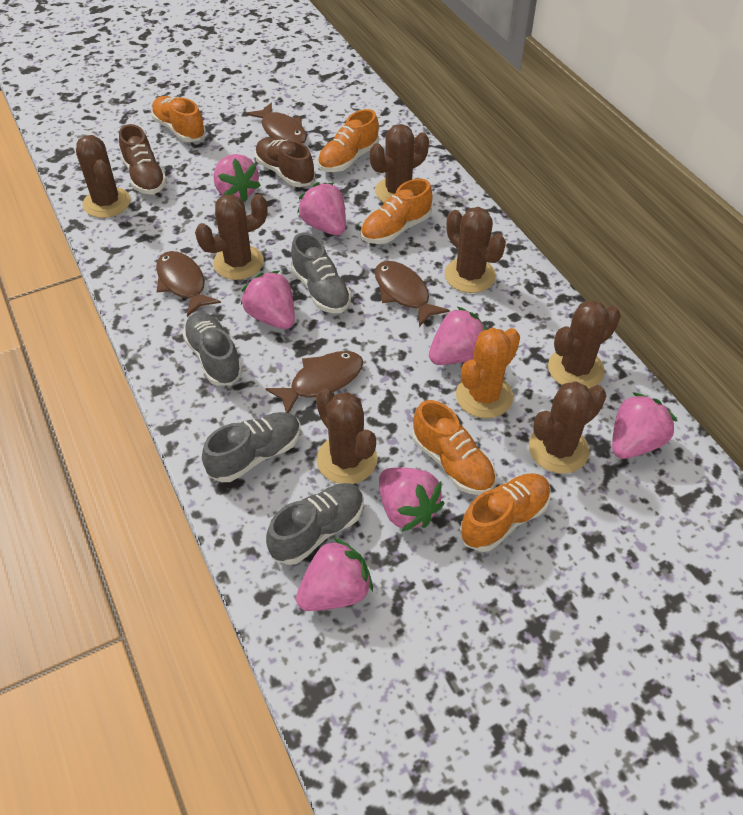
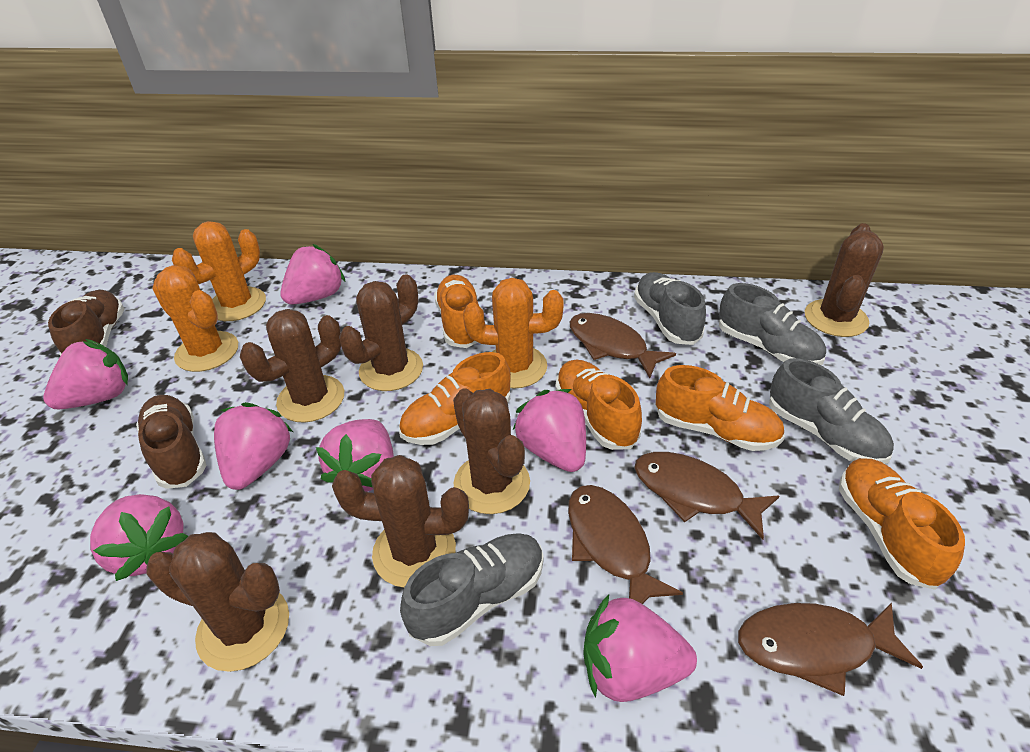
brown cactus: 7 -> 6
orange cactus: 1 -> 3

